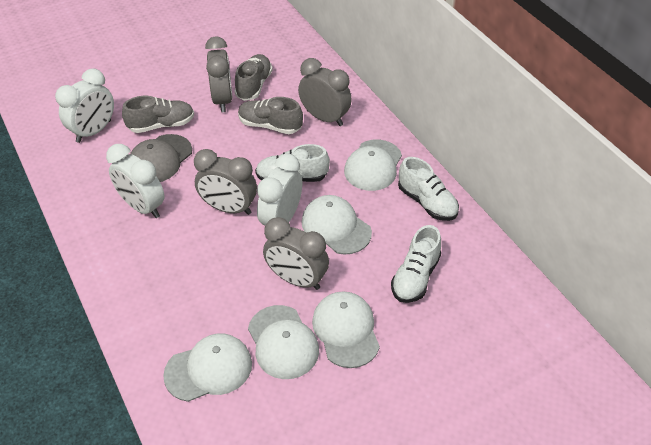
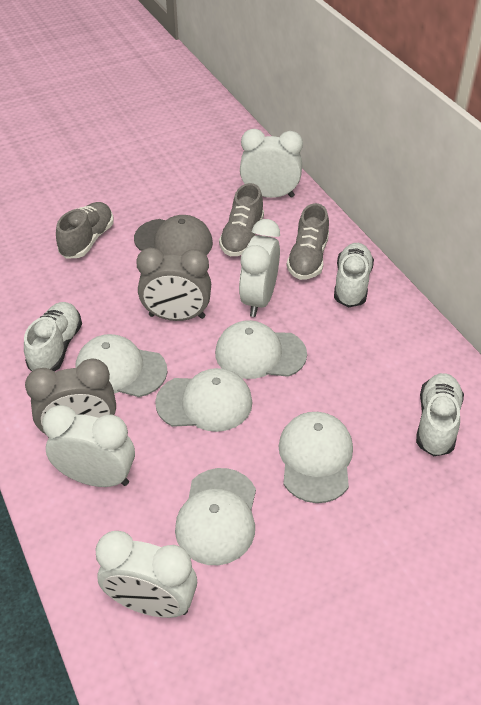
grey clock: 4 -> 2
white clock: 3 -> 4

